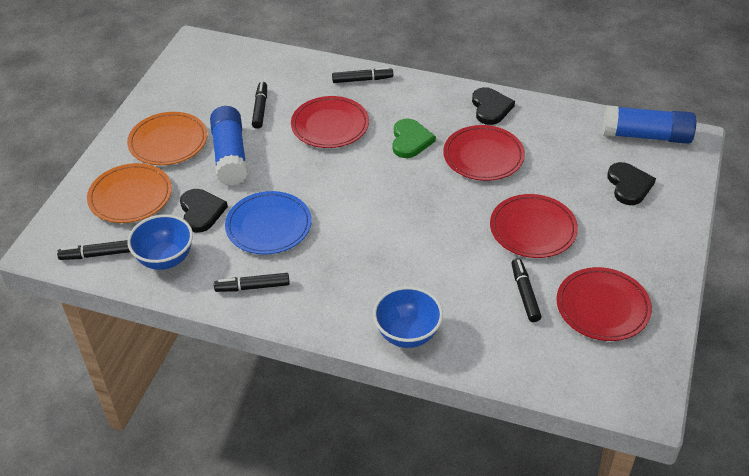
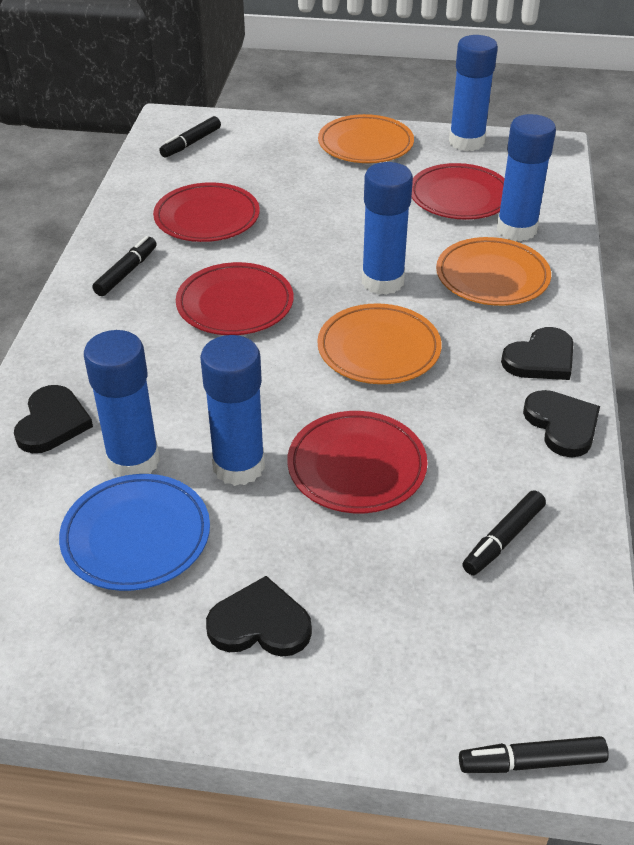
black heart: 3 -> 4
black marker: 5 -> 4
blue bowl: 2 -> 0
blue glue stick: 2 -> 5
green heart: 1 -> 0
orange plate: 2 -> 3

